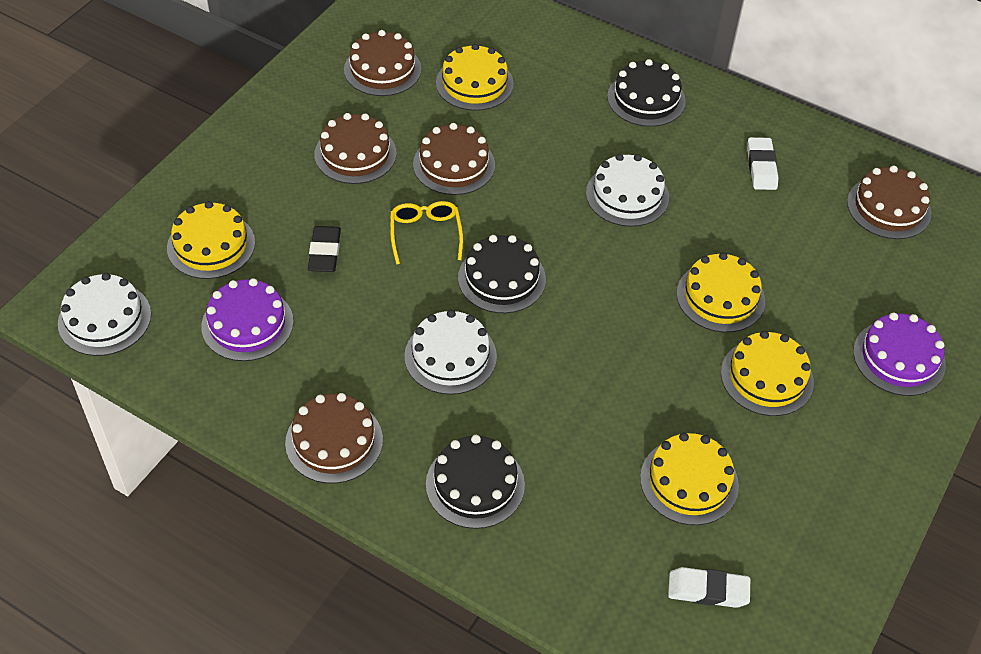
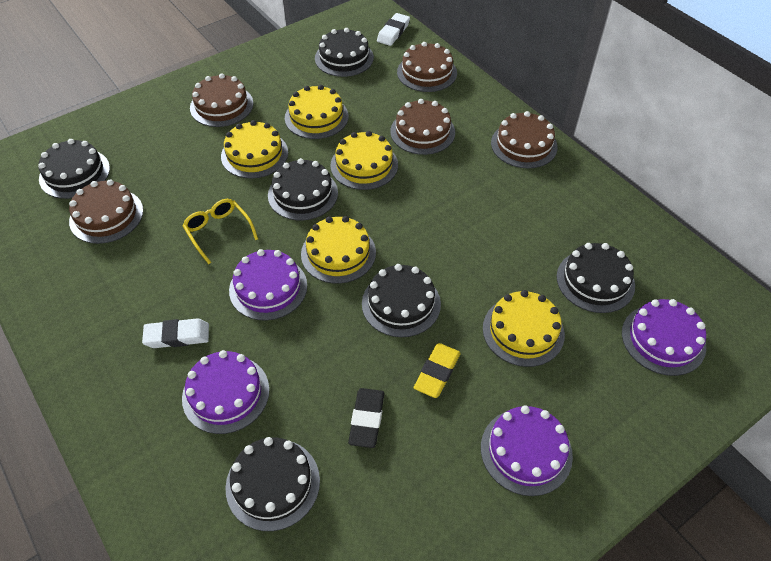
black cake: 3 -> 6
purple cake: 2 -> 4
white cake: 3 -> 0
yellow eraser: 0 -> 1

